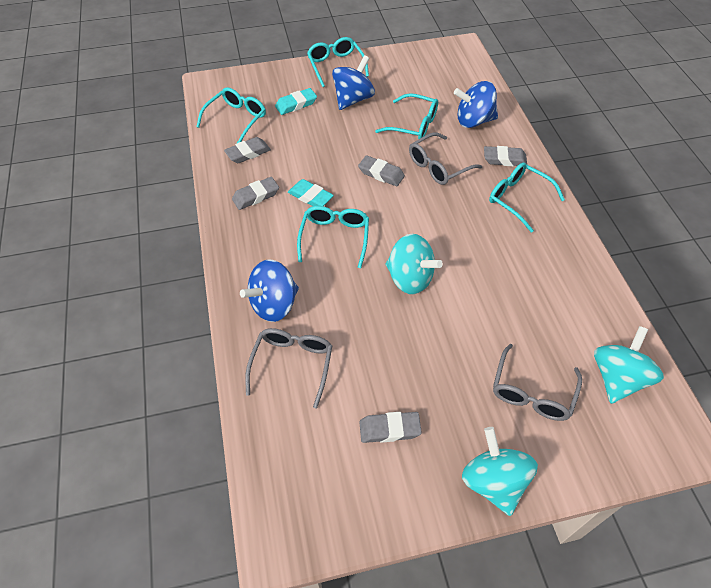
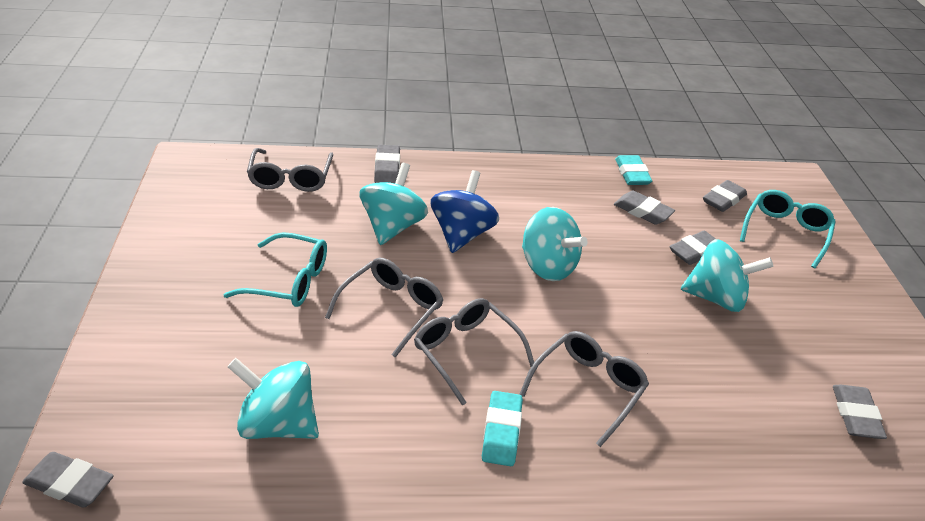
blue spinning top: 3 -> 1
grey eraser: 5 -> 6
grey glasses: 3 -> 4
turquoise glasses: 5 -> 2
turquoise spinning top: 3 -> 4

